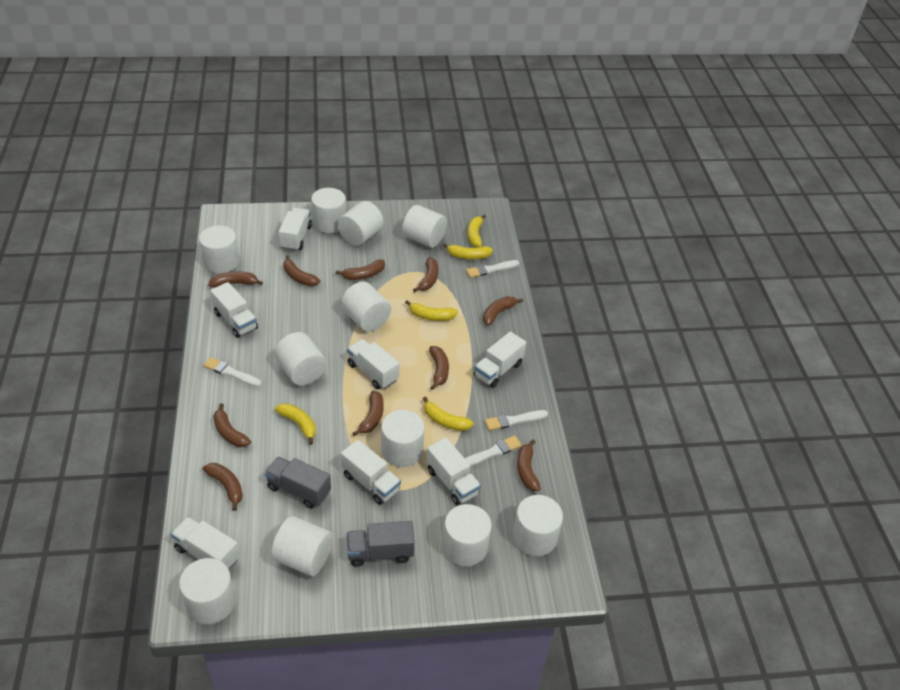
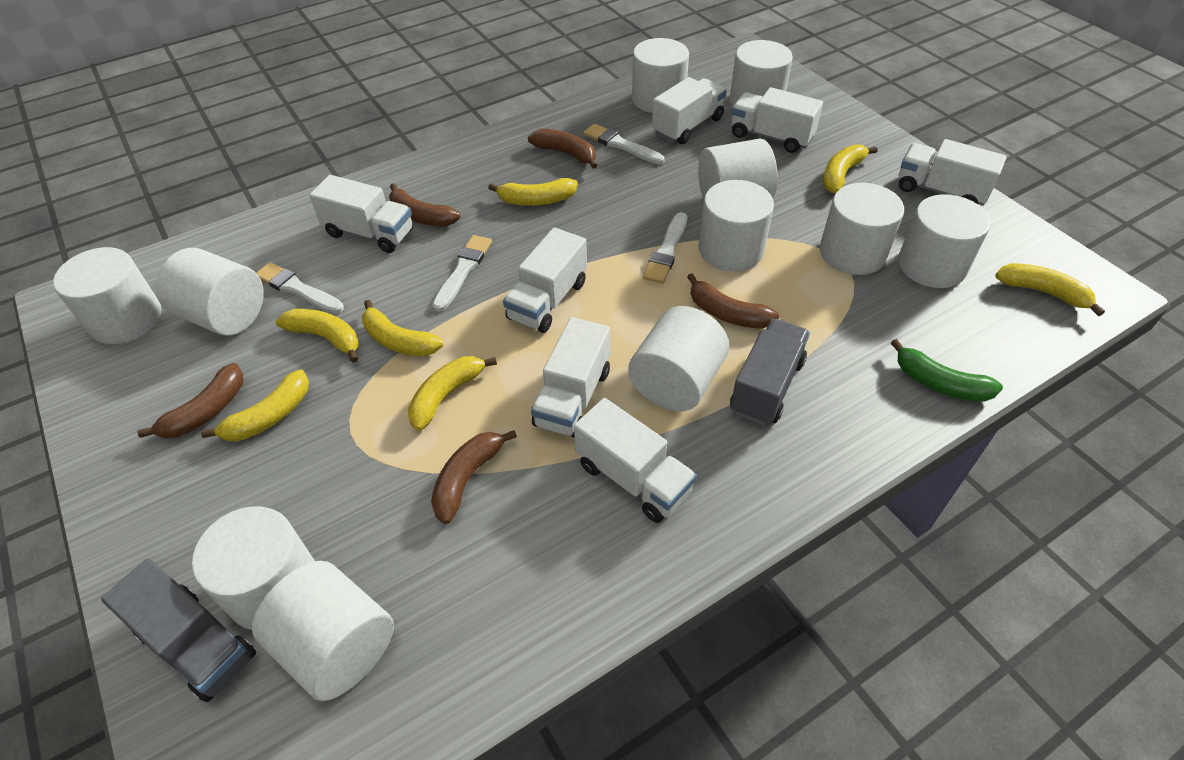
brown banana: 10 -> 5
green banana: 0 -> 1
yellow banana: 5 -> 7

